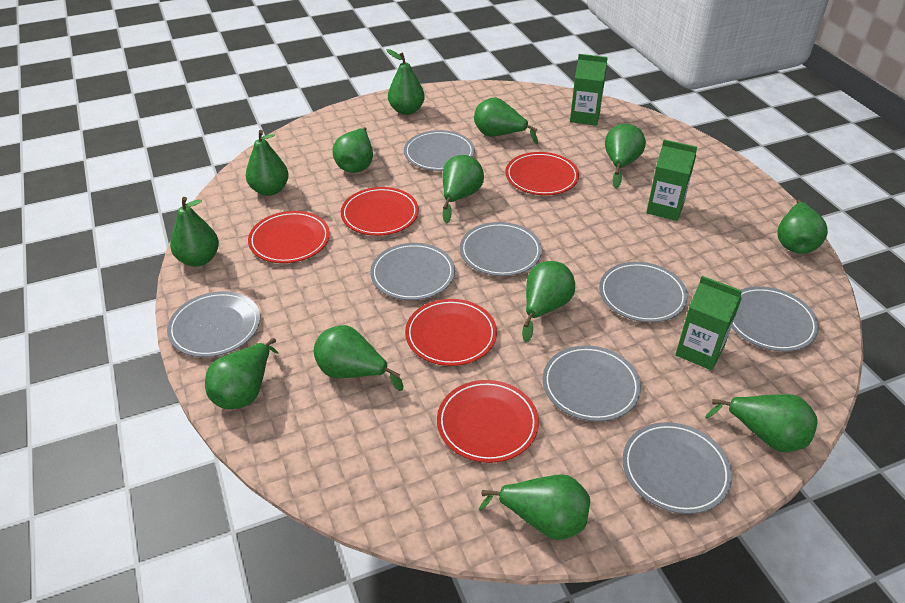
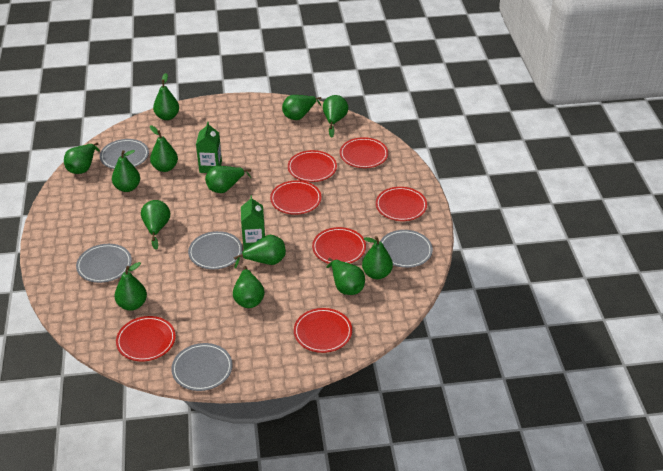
green carton: 3 -> 2
grey plate: 8 -> 5
red plate: 5 -> 7

